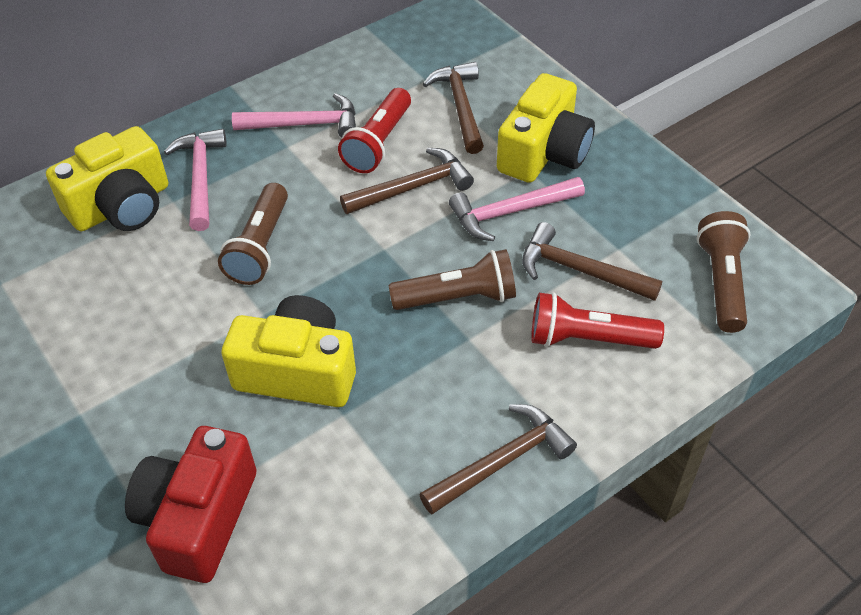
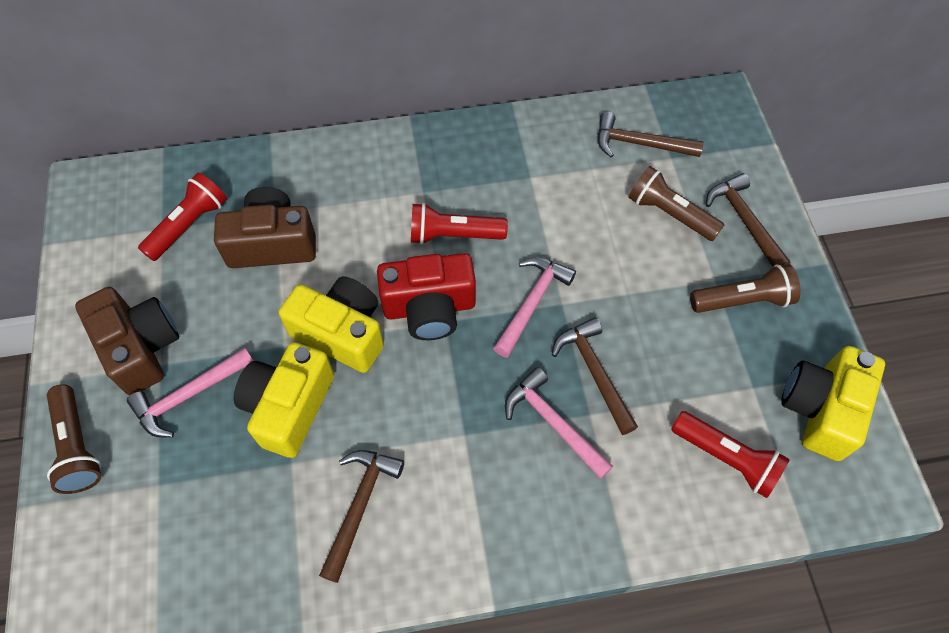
brown camera: 0 -> 2
red flashlight: 2 -> 3

